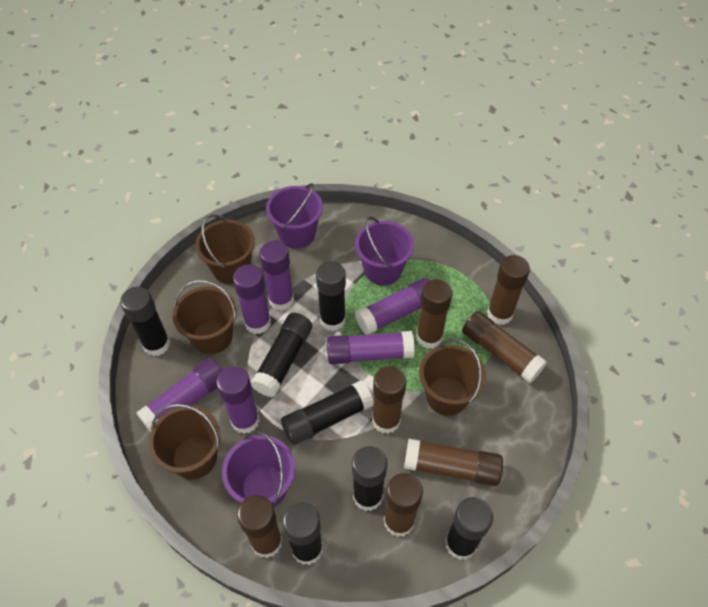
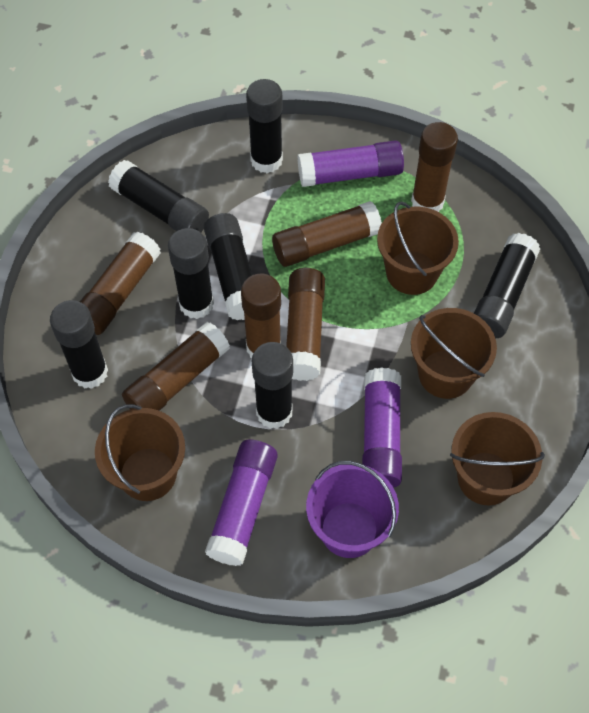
brown glue stick: 7 -> 6
purple bucket: 3 -> 1
purple glue stick: 6 -> 3

